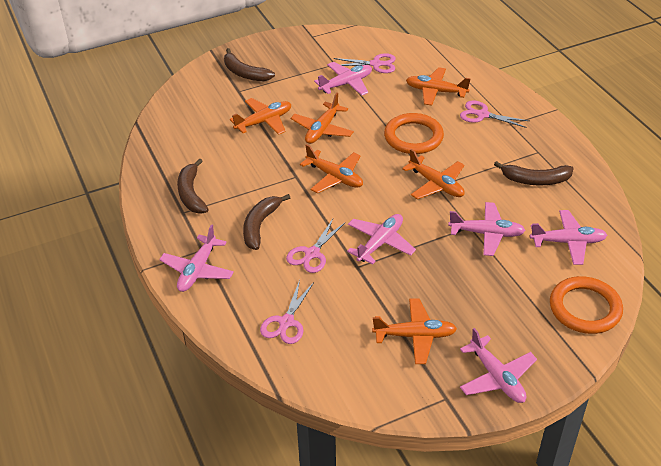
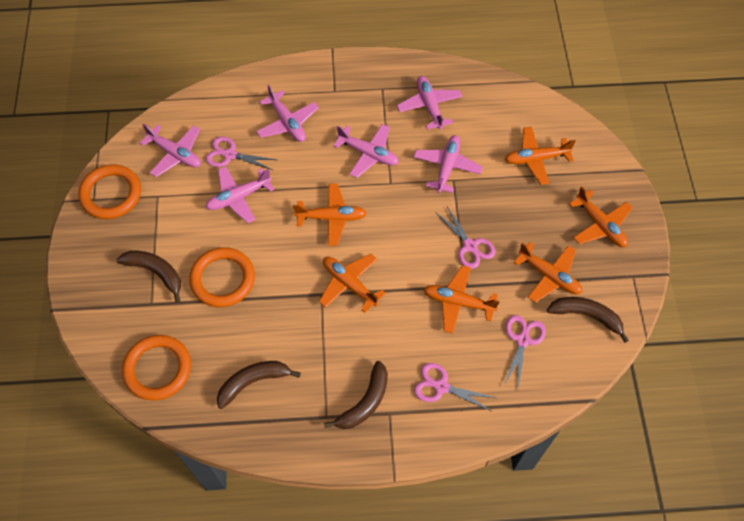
orange ring: 2 -> 3

